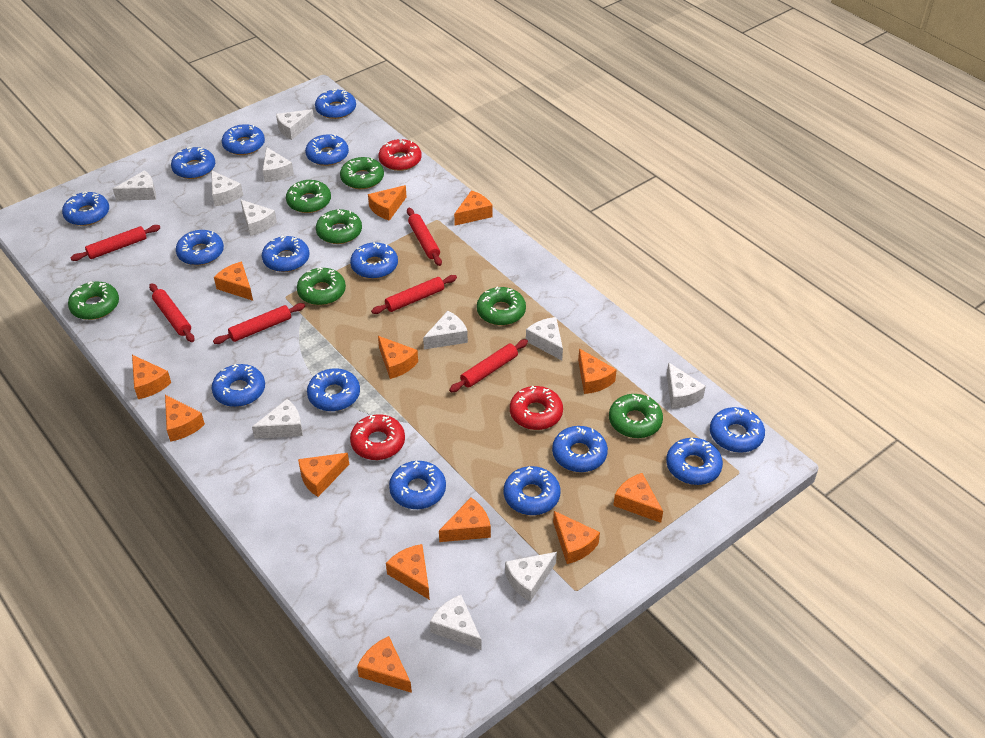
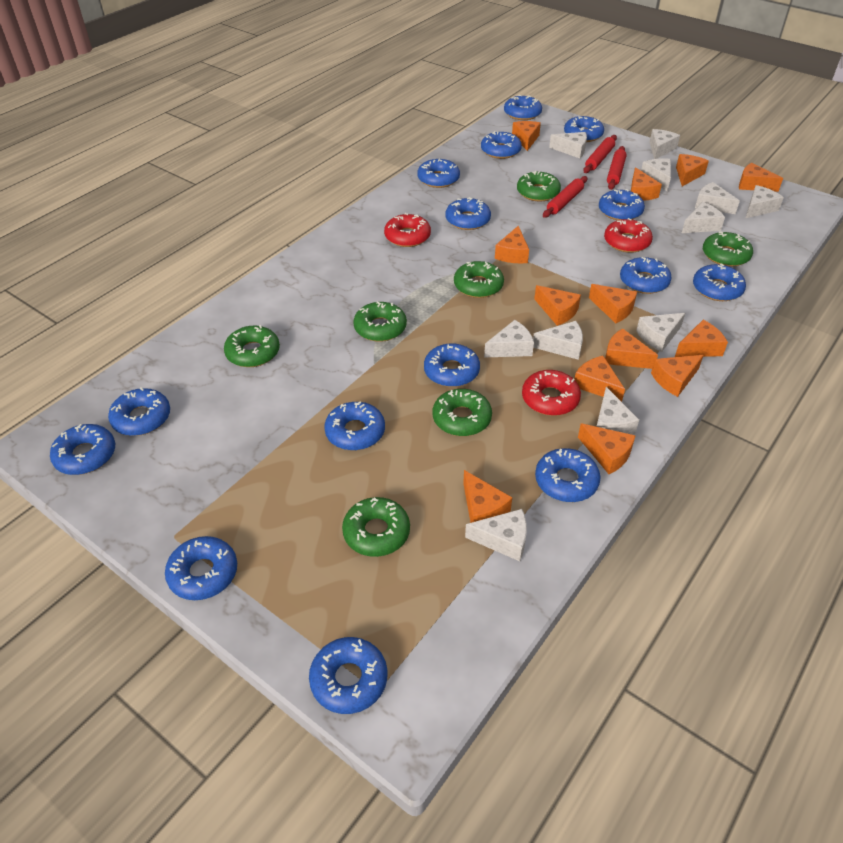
red rolling pin: 6 -> 3

